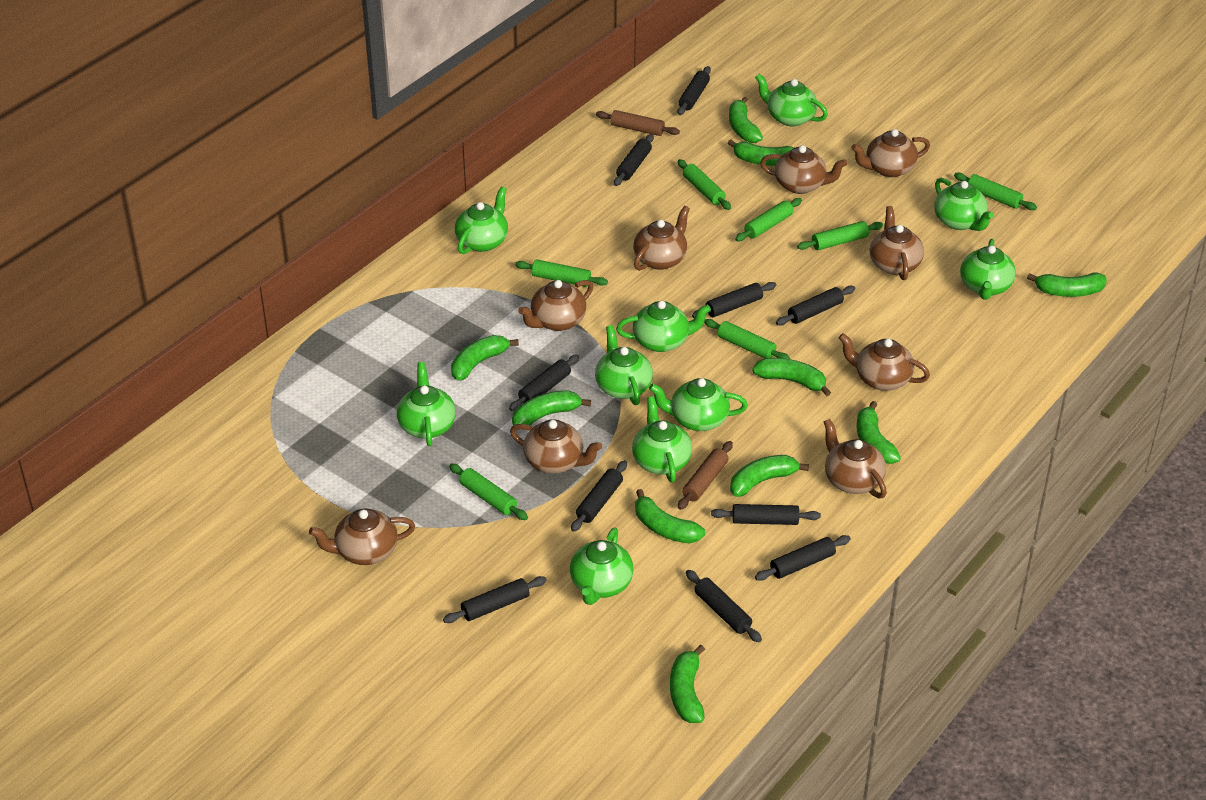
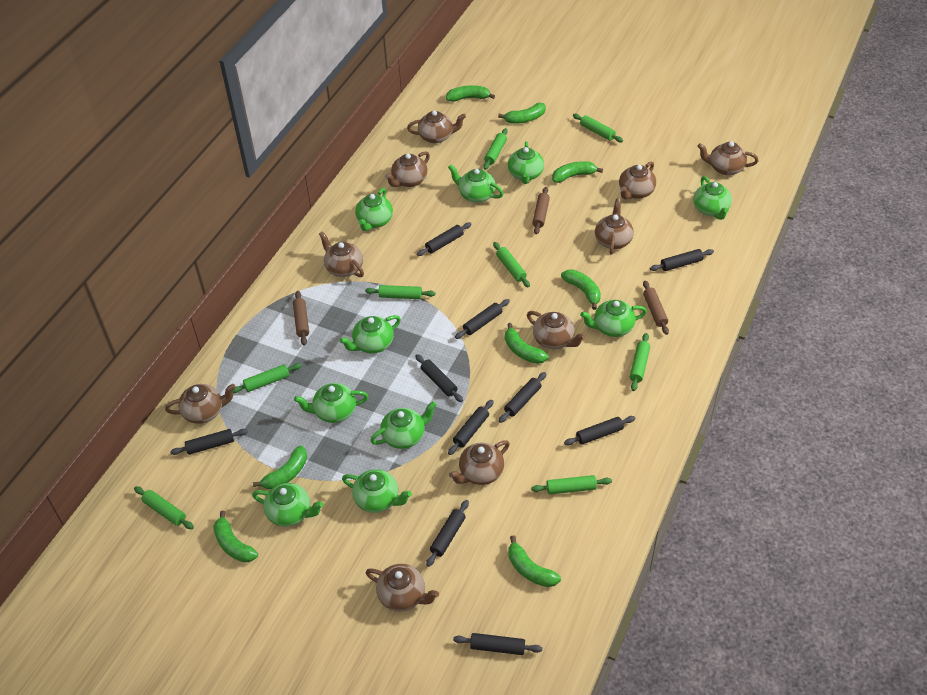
brown rolling pin: 2 -> 3
brown teapot: 9 -> 10
green banana: 10 -> 8
green rolling pin: 7 -> 8

